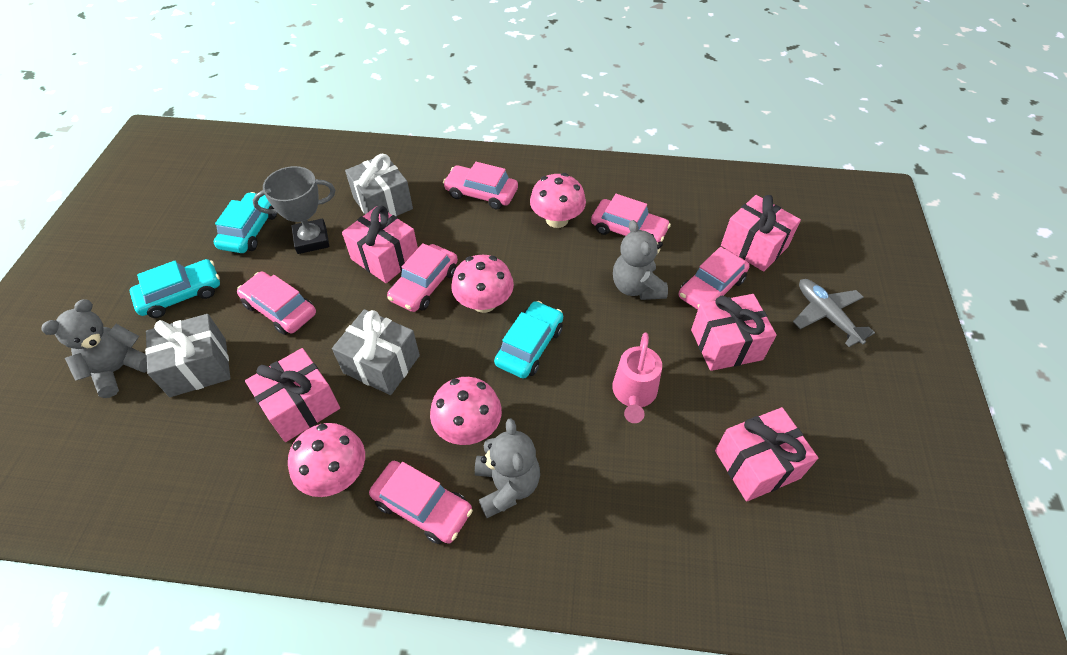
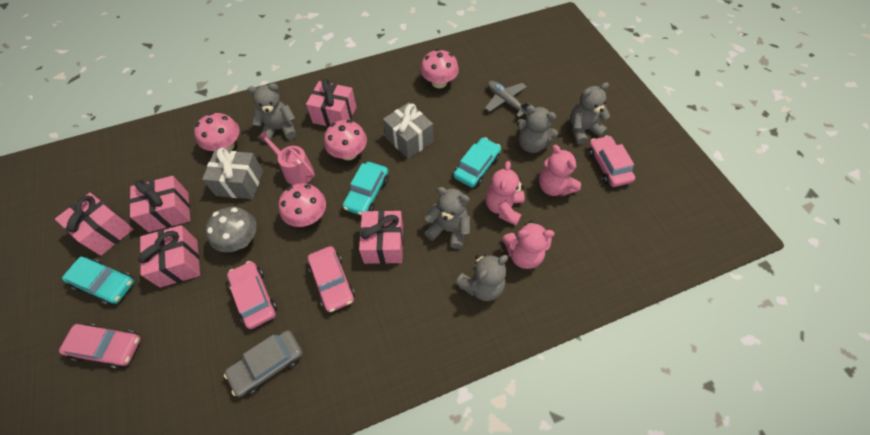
grey car: 0 -> 1
grey gift: 3 -> 2
grey mushroom: 0 -> 1
grey teddy bear: 3 -> 5
grey trophy: 1 -> 0
pink car: 6 -> 4
pink teddy bear: 0 -> 3

